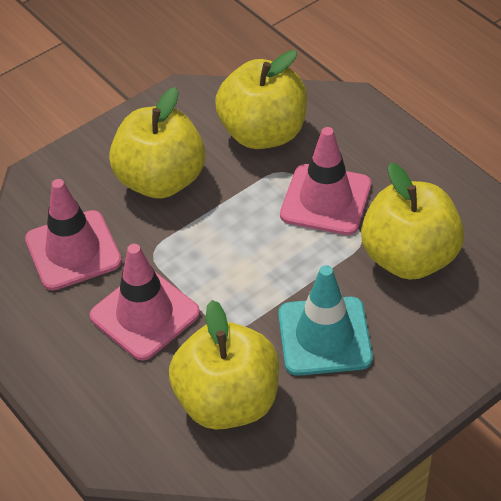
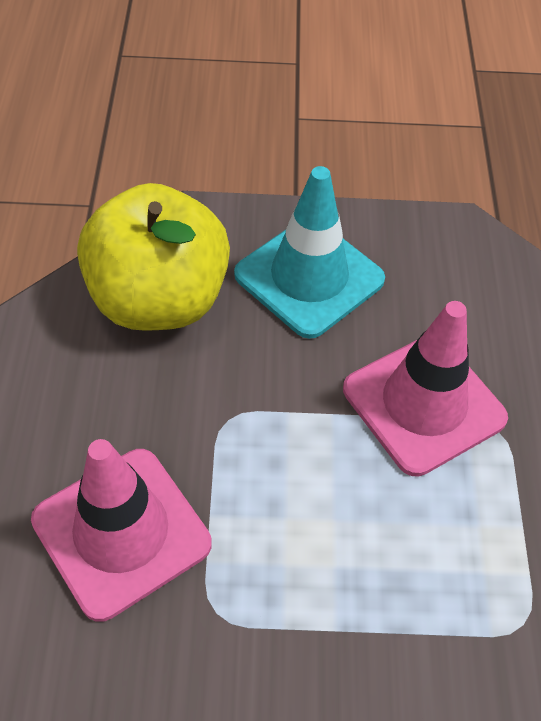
pink traffic cone: 3 -> 2
yellow apple: 4 -> 1

